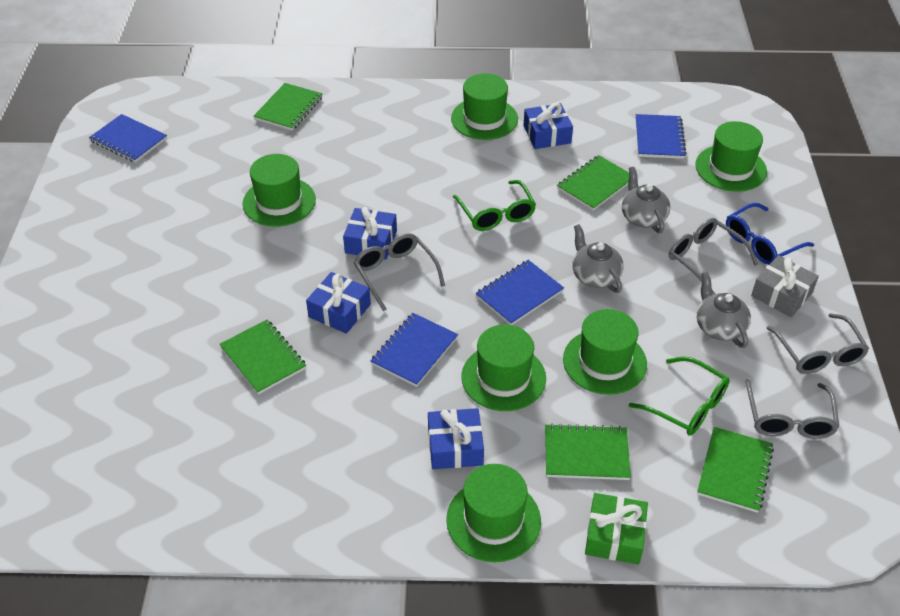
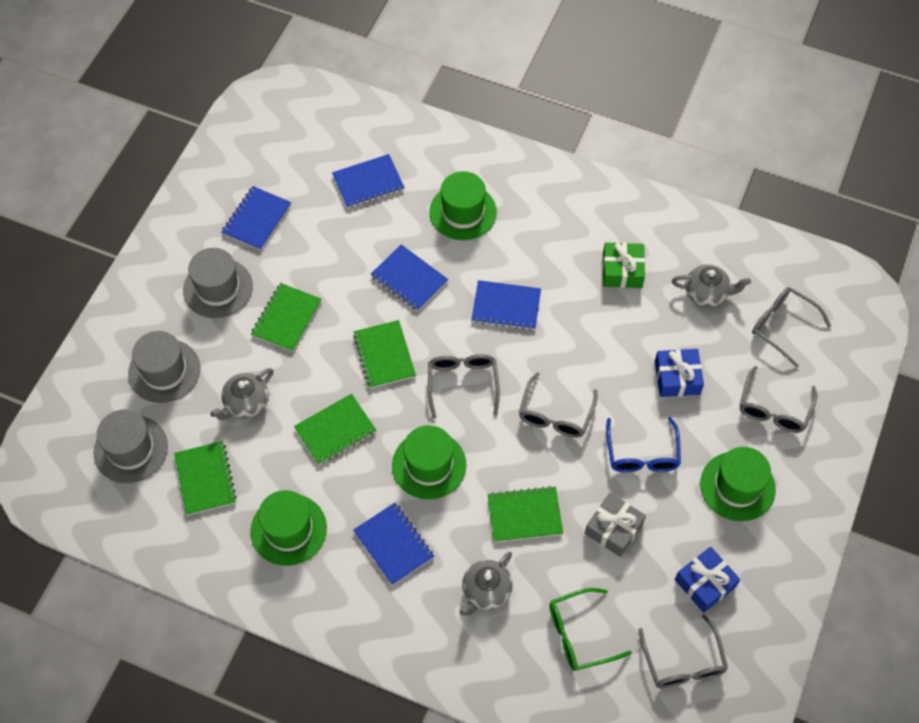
blue gift: 4 -> 2
blue notebook: 4 -> 5
green glasses: 2 -> 1
green hat: 6 -> 4
grey glasses: 4 -> 5
grey hat: 0 -> 3

